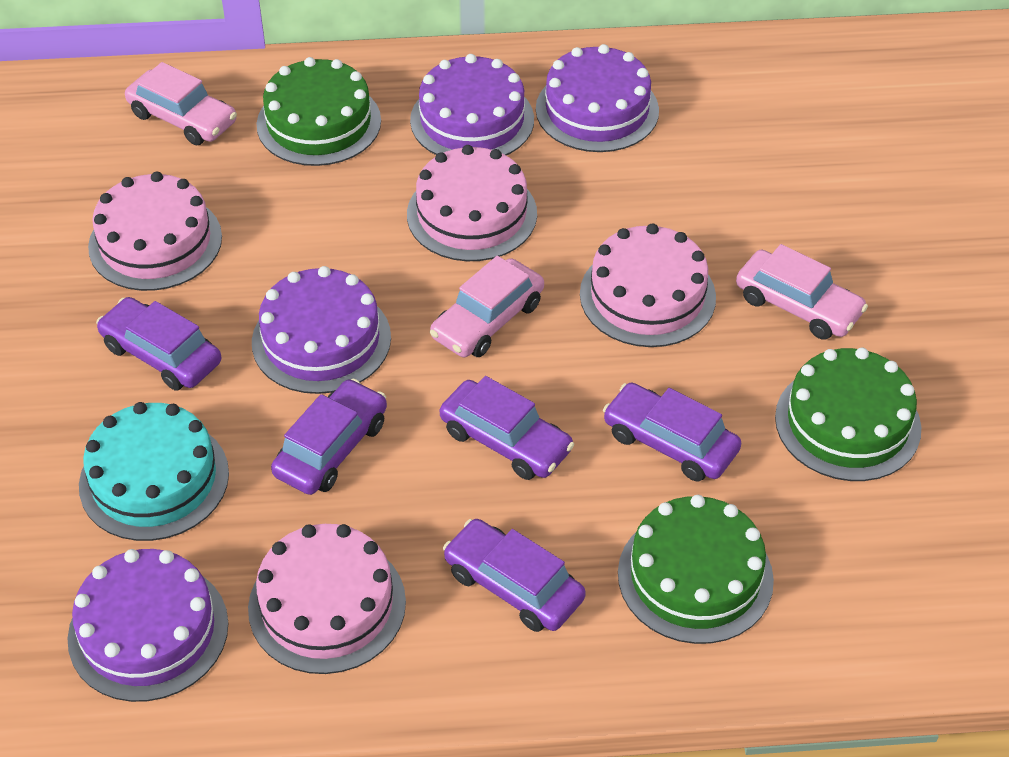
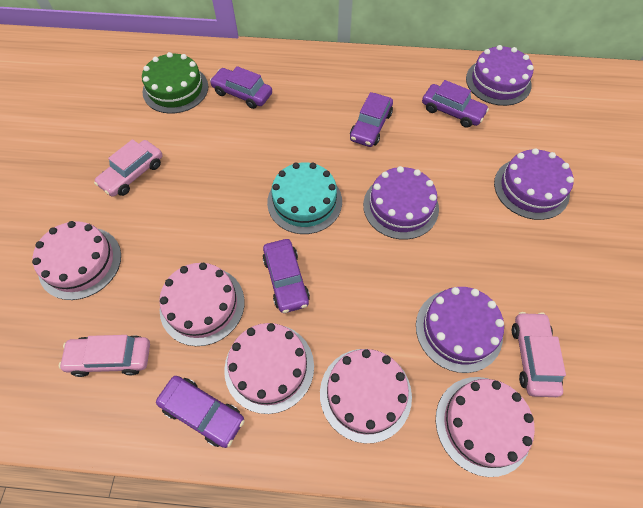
green cake: 3 -> 1
pink cake: 4 -> 5

